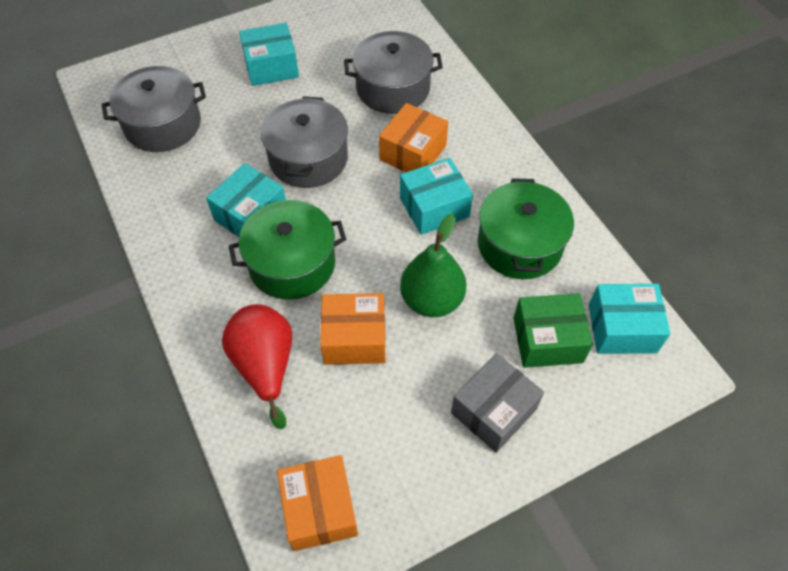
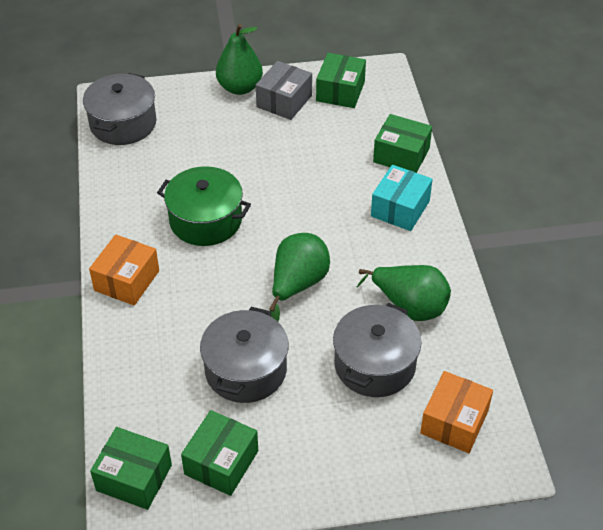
green box: 1 -> 4
green pear: 1 -> 3
green pot: 2 -> 1
orange box: 3 -> 2
red pear: 1 -> 0
turquoise box: 4 -> 1

